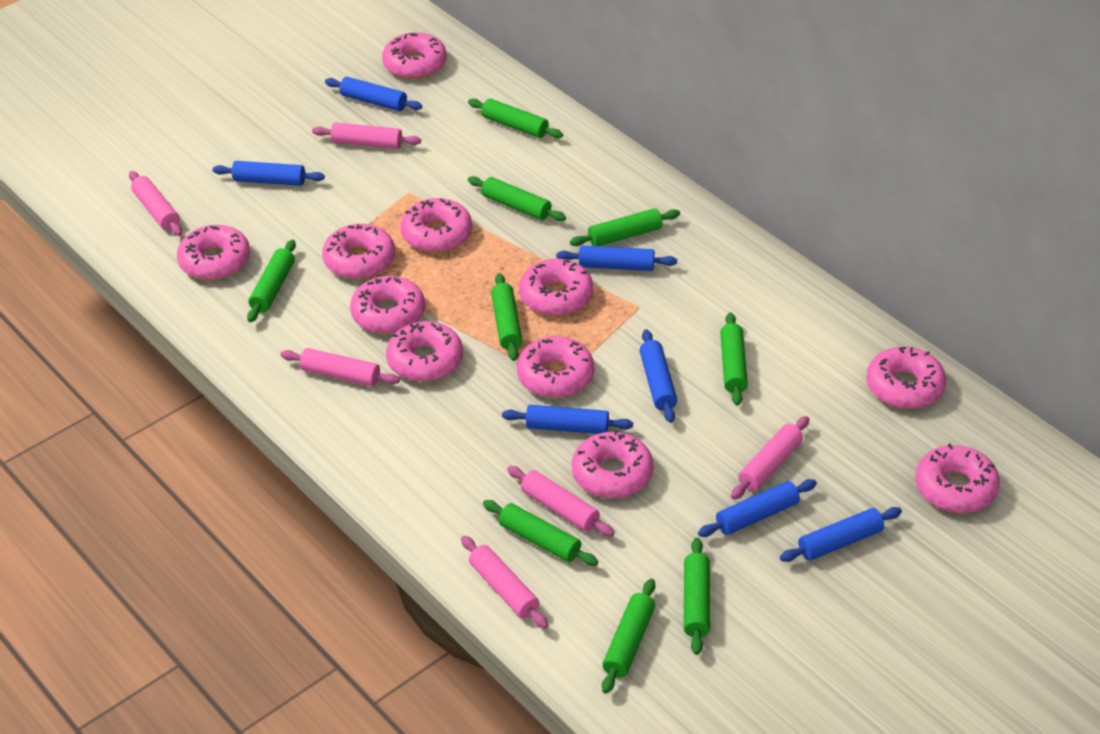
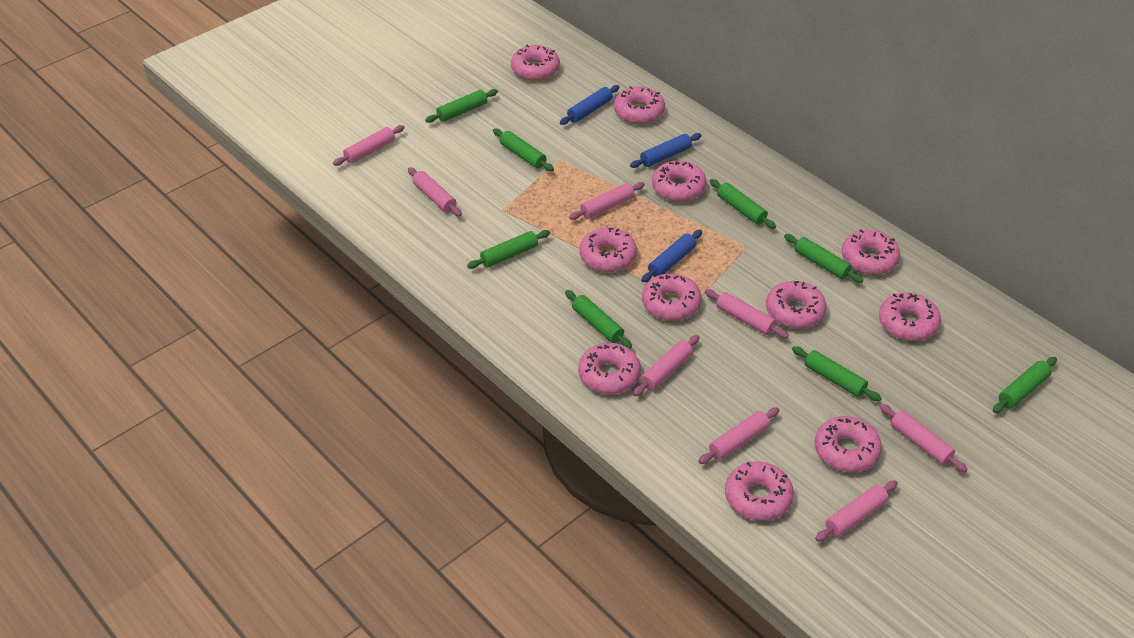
blue rolling pin: 7 -> 3
green rolling pin: 9 -> 8
pink rolling pin: 6 -> 8

